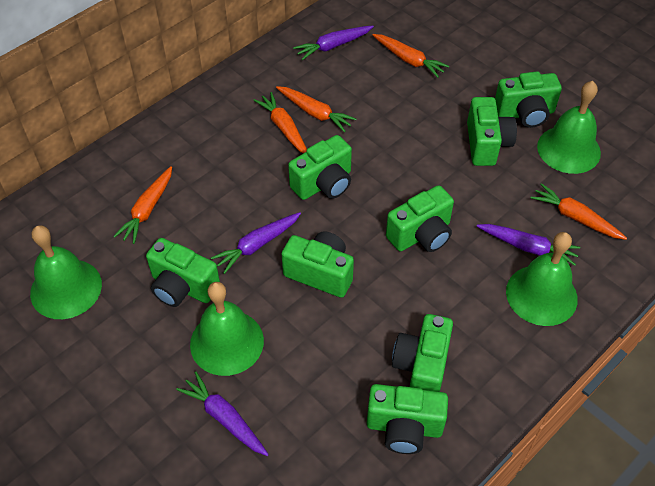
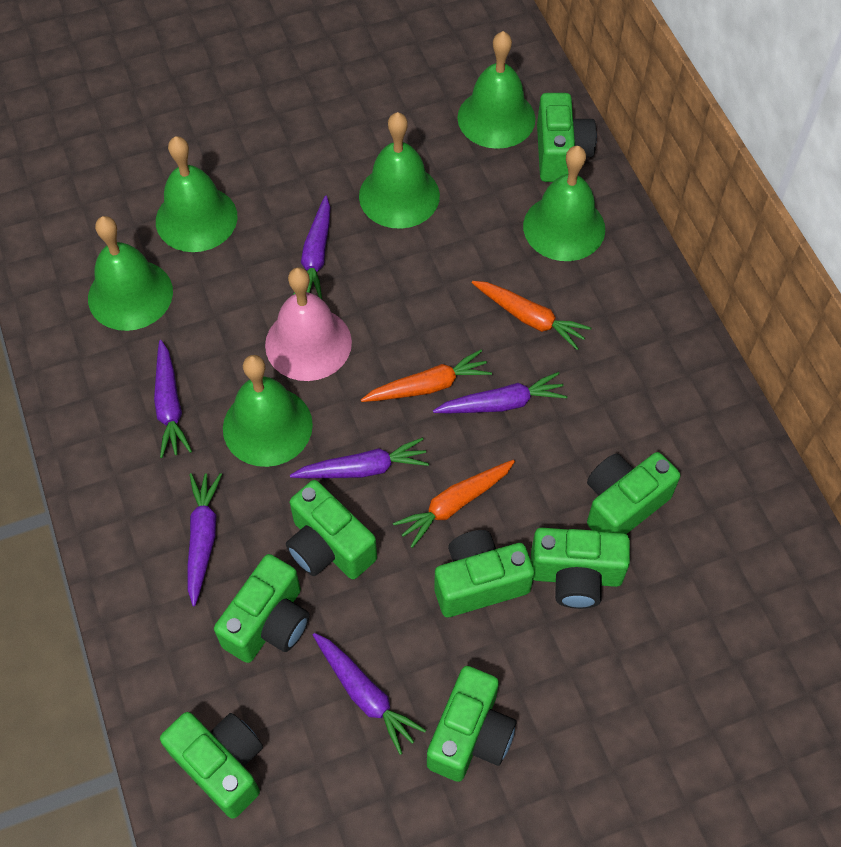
green bell: 4 -> 6
orange carrot: 5 -> 3
pink bell: 0 -> 1
purple carrot: 4 -> 6

